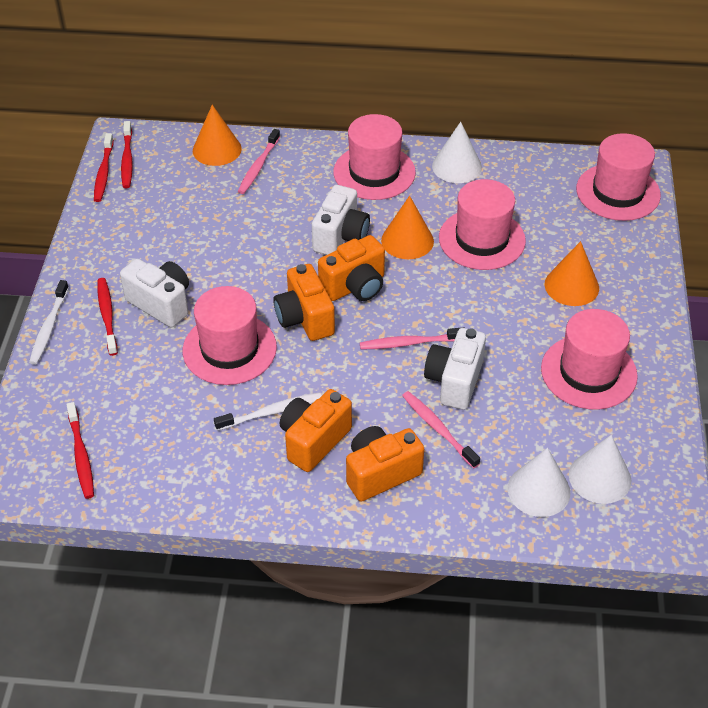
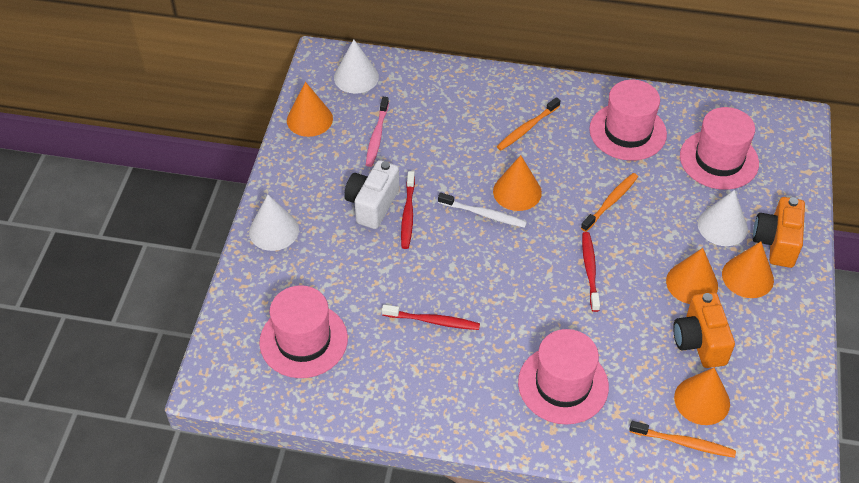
orange camera: 4 -> 2
orange cone: 3 -> 5
orange toothbrush: 0 -> 3
pink hat: 5 -> 4
pink toothbrush: 3 -> 1
red toothbrush: 4 -> 3
white camera: 3 -> 1
white toothbrush: 2 -> 1

